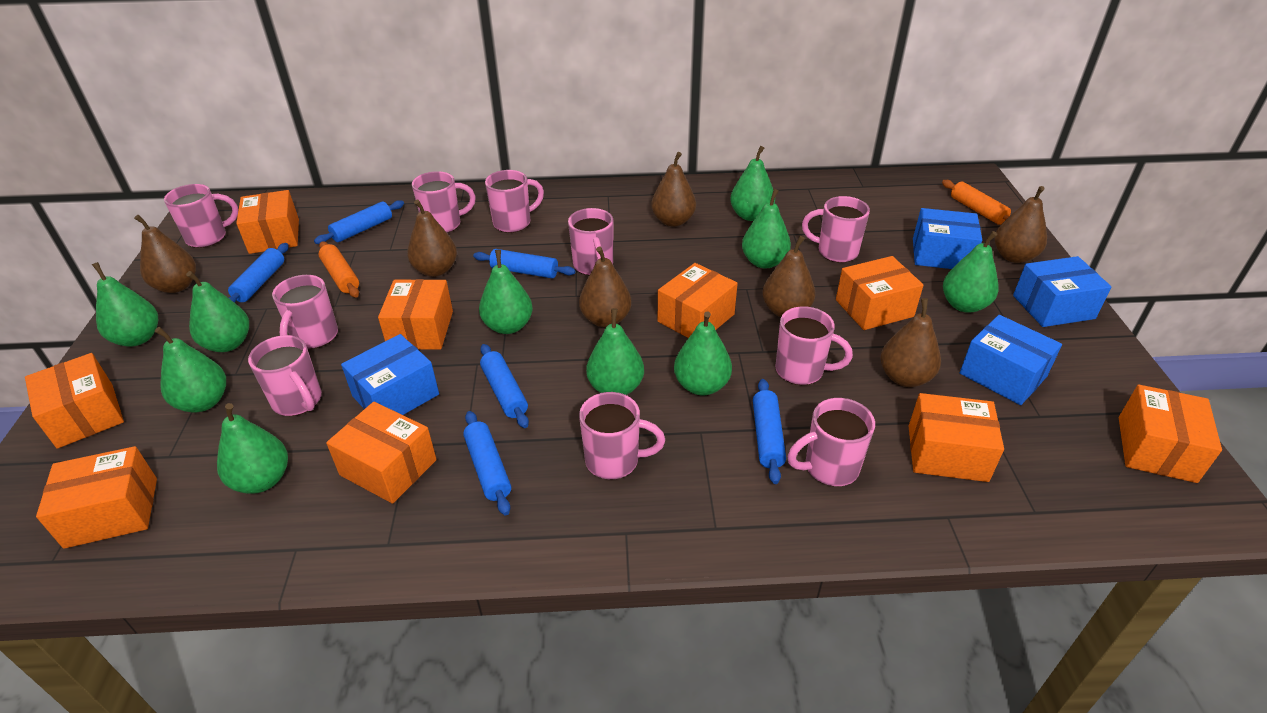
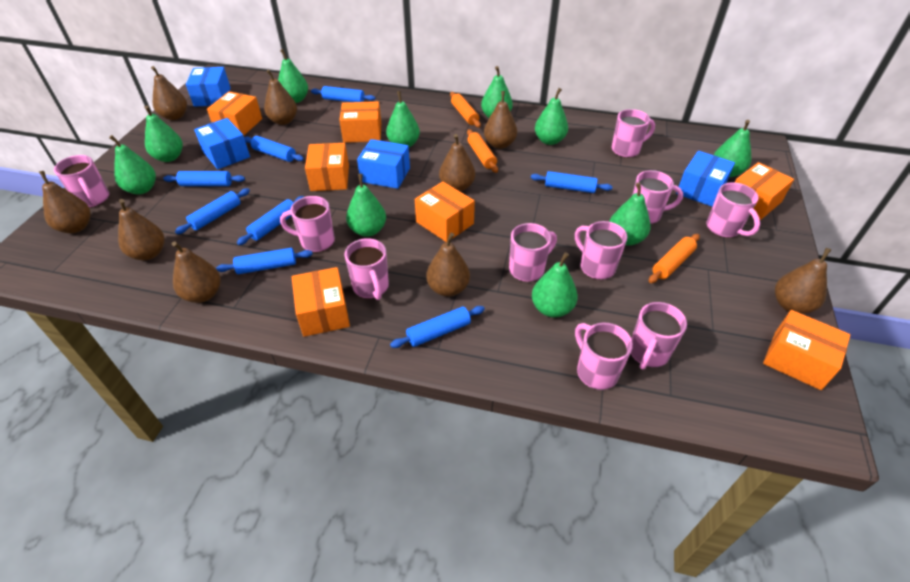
blue rolling pin: 6 -> 8
brown pear: 7 -> 9
orange box: 9 -> 7
orange rolling pin: 2 -> 3

